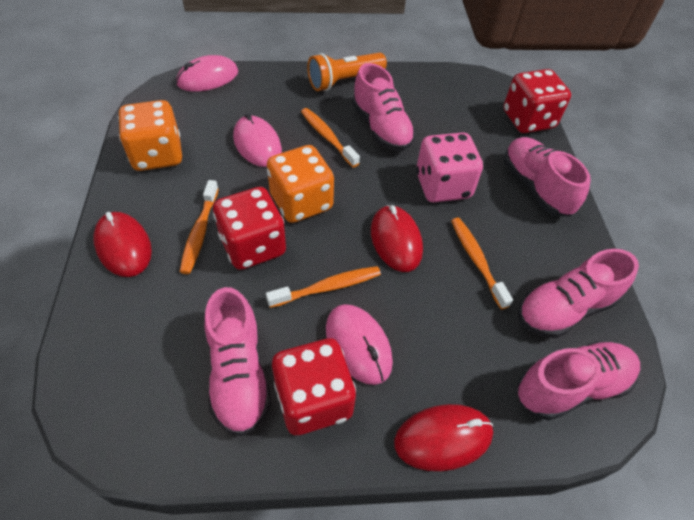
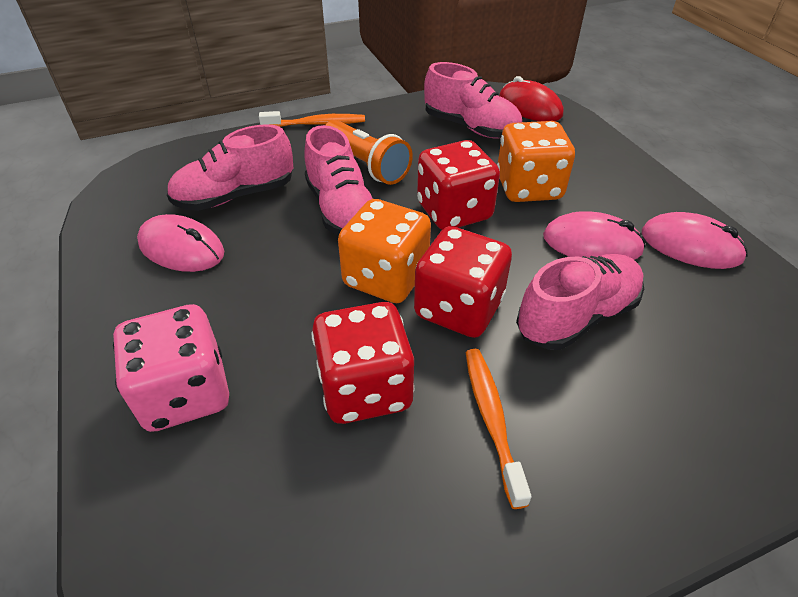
orange toothbrush: 4 -> 2
pink shoe: 5 -> 4
red mouse: 3 -> 1

